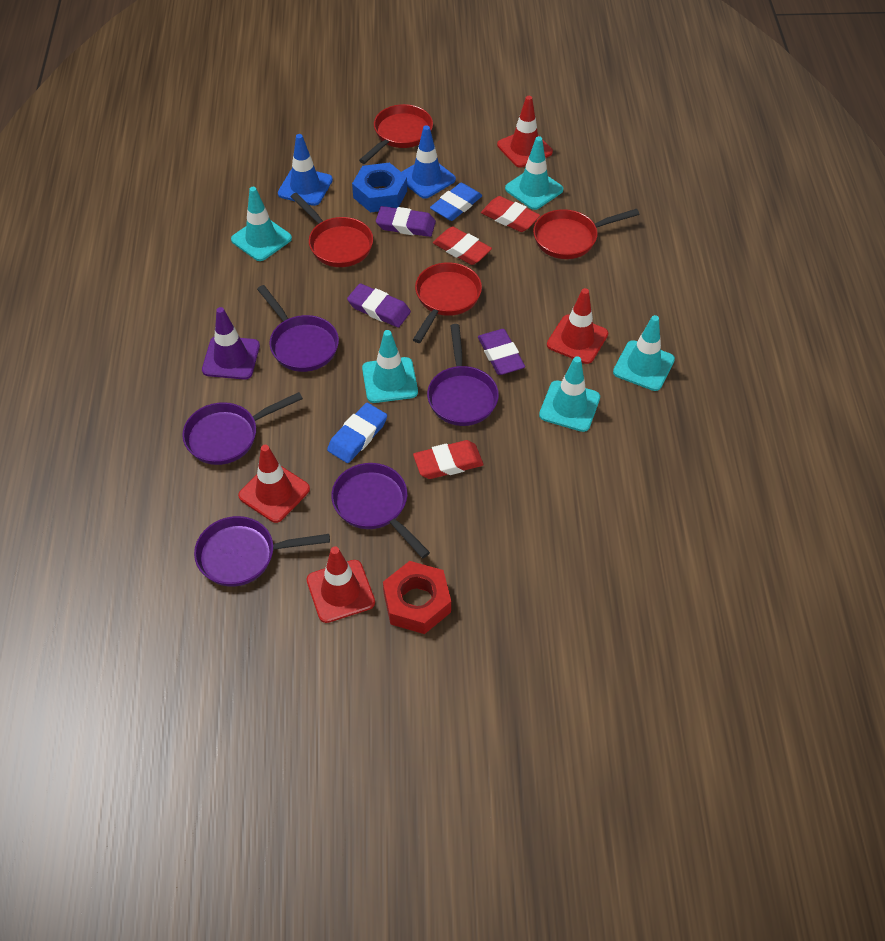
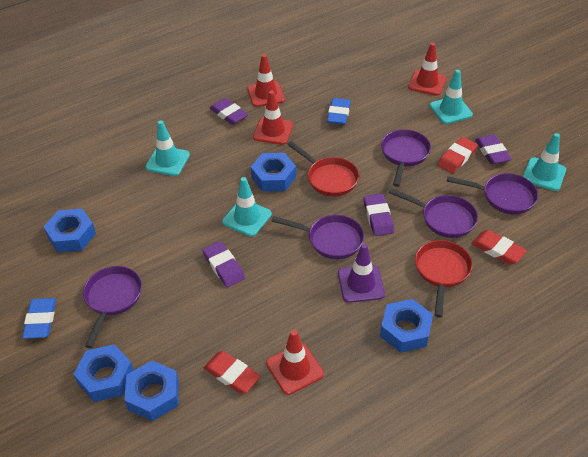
blue nut: 1 -> 5
blue traffic cone: 2 -> 0
purple eraser: 3 -> 4
red nut: 1 -> 0
red pan: 4 -> 2
turquoise traffic cone: 5 -> 4

